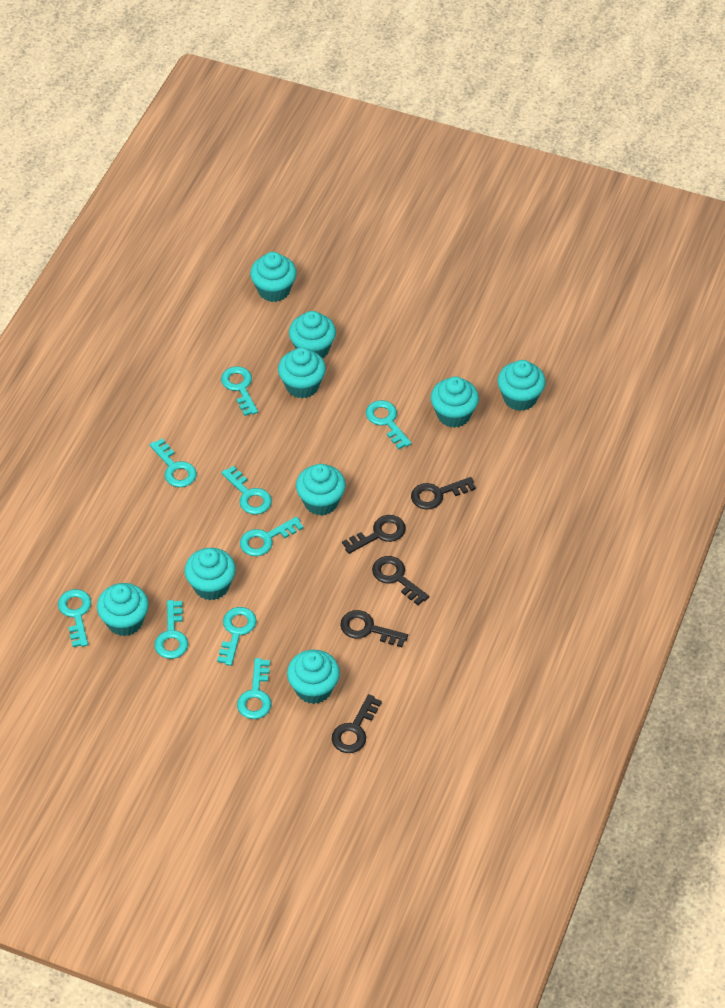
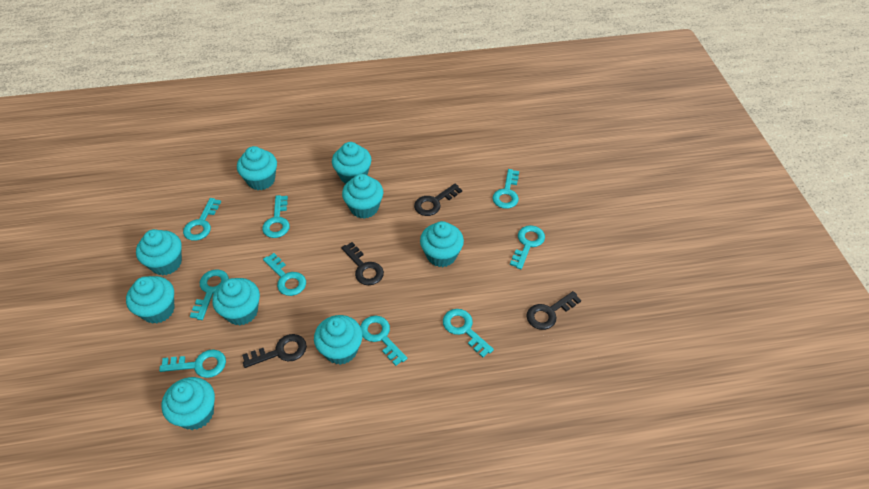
black key: 5 -> 4

